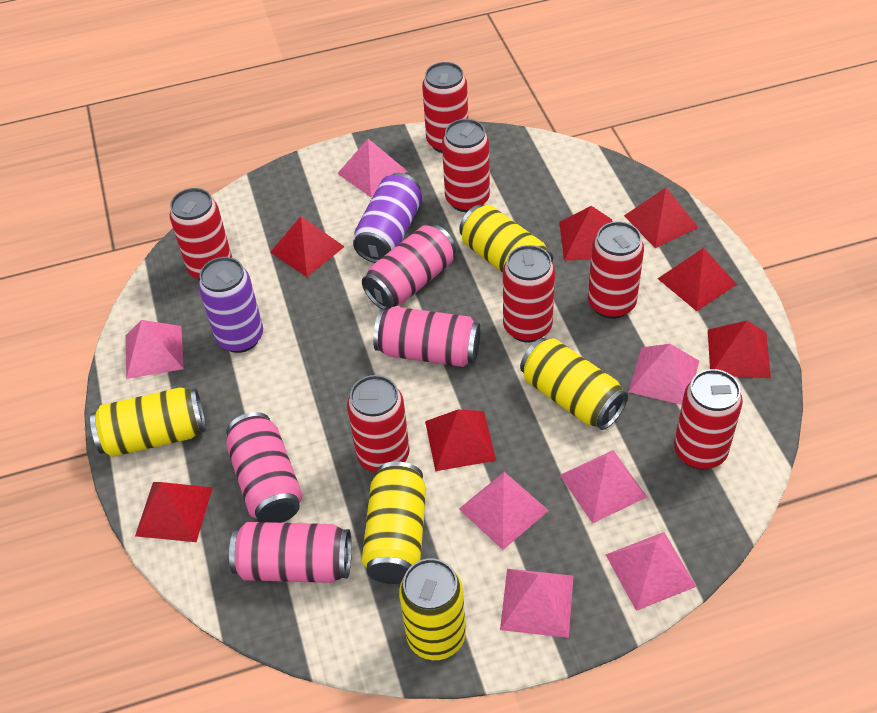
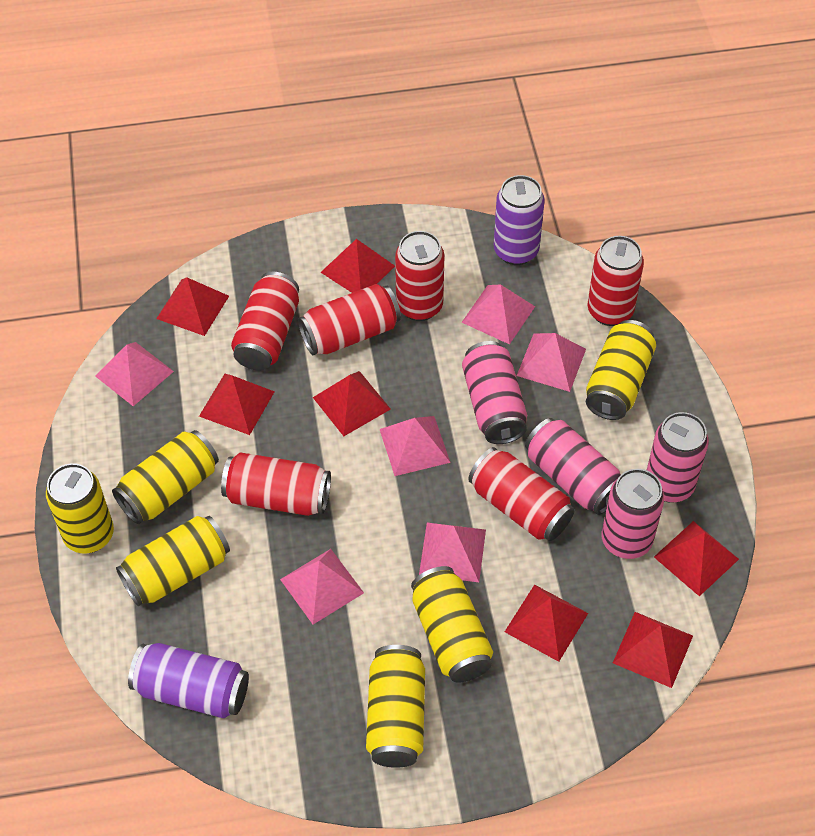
pink pyramid: 7 -> 6
red can: 7 -> 6
yellow can: 5 -> 6

